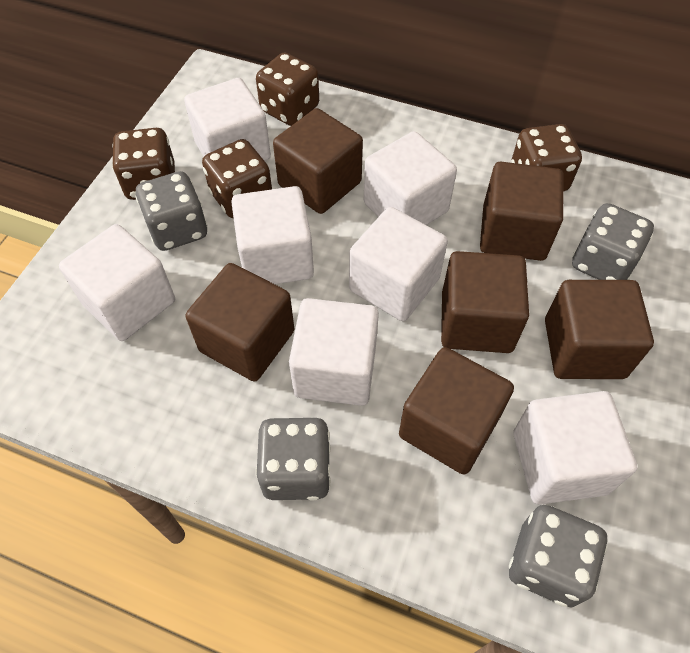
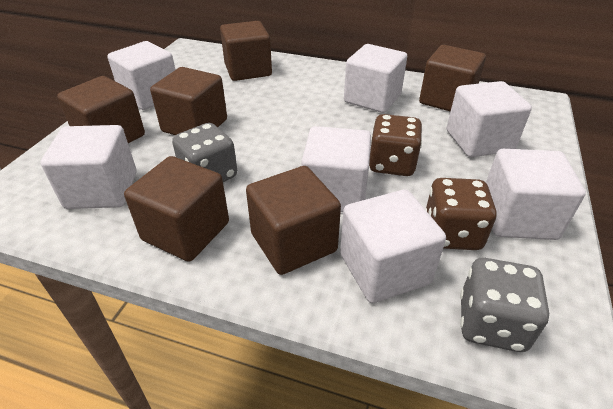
brown dice: 4 -> 2
grey dice: 4 -> 2

